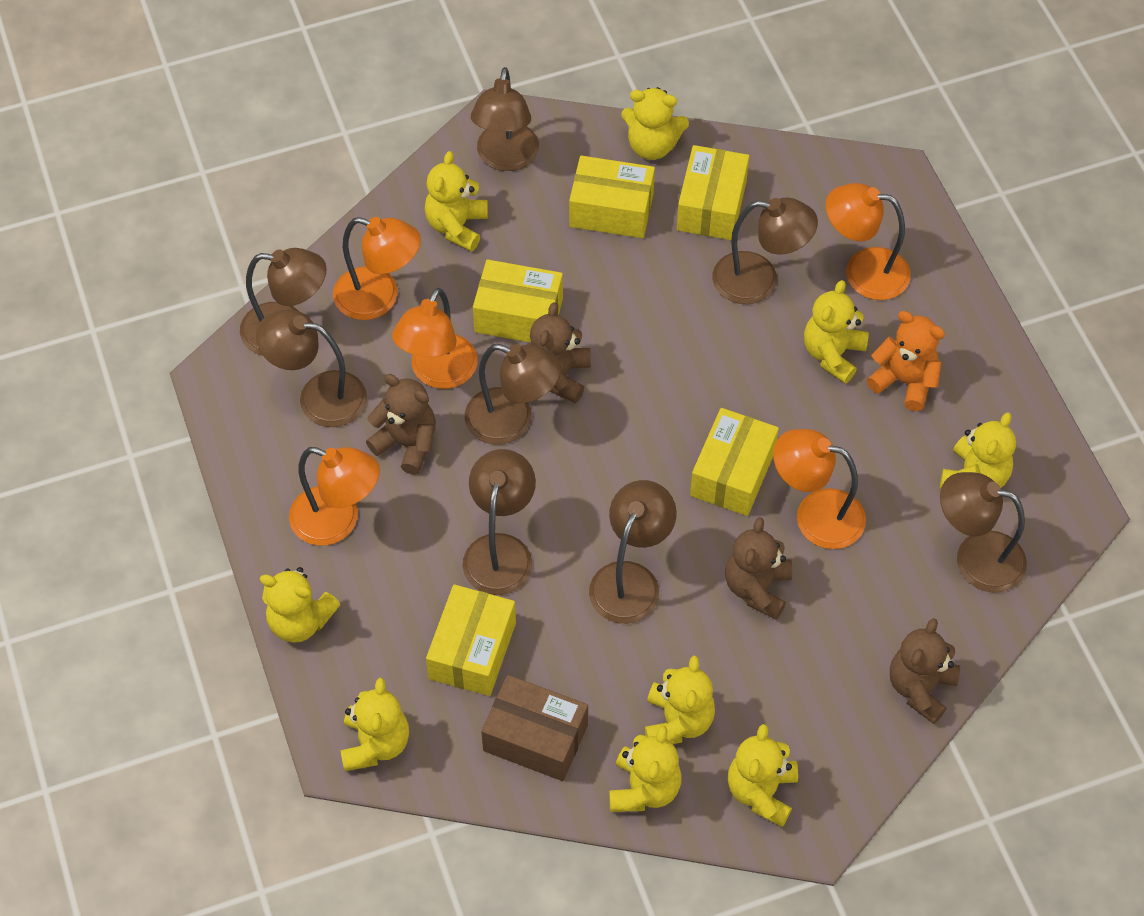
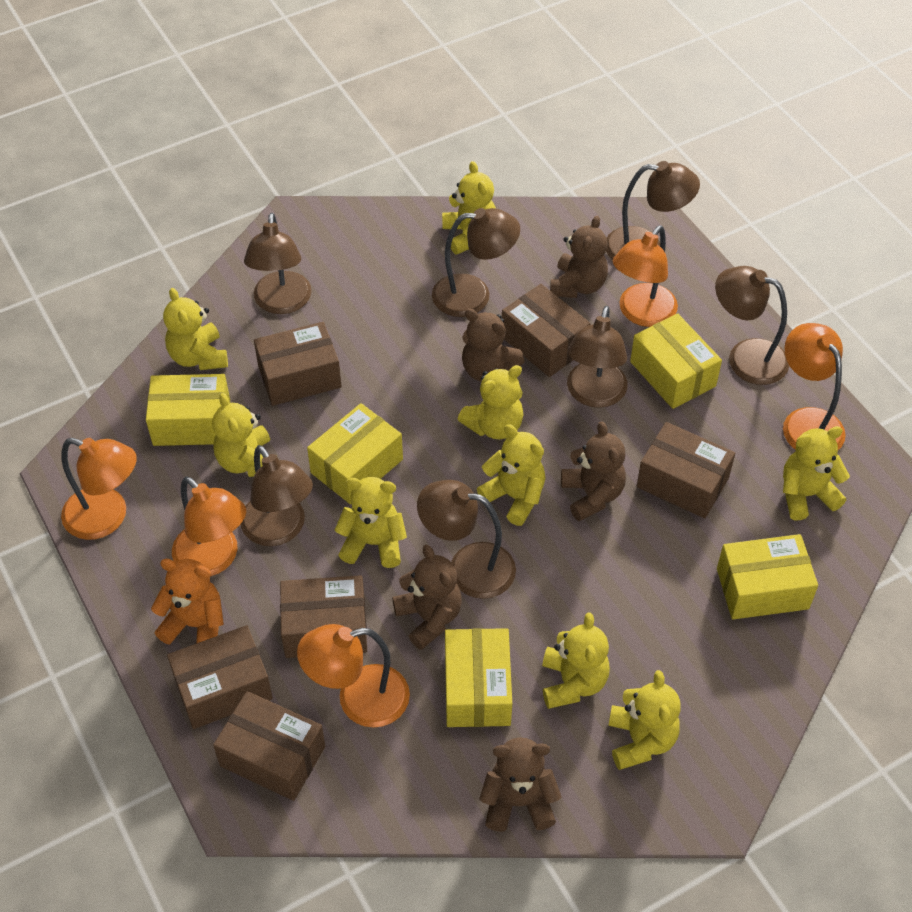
brown box: 1 -> 6
brown lamp: 8 -> 7
brown teddy bear: 4 -> 5

